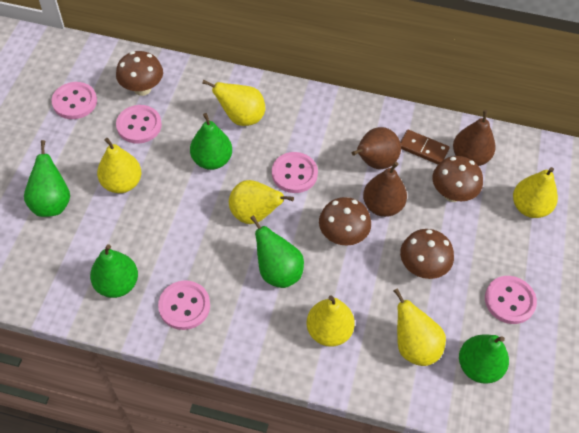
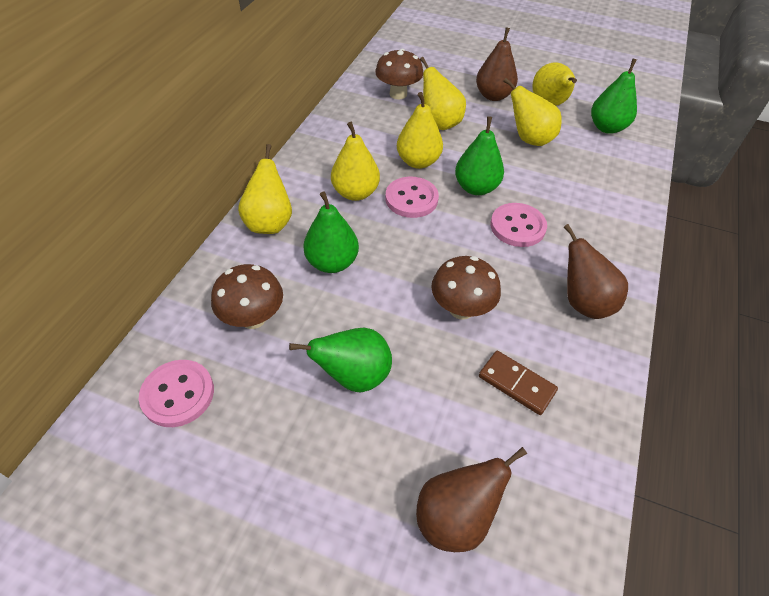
brown mushroom: 4 -> 3
green pear: 5 -> 4
pink button: 5 -> 3

